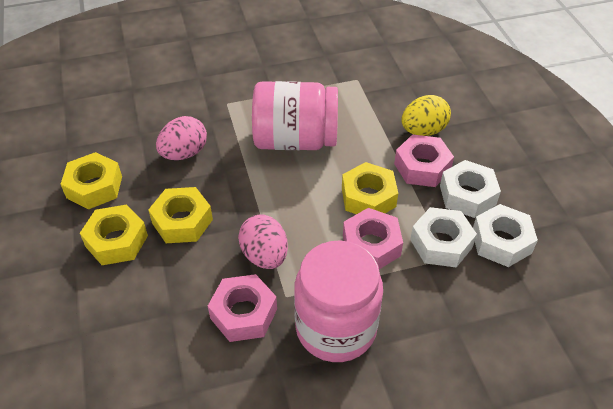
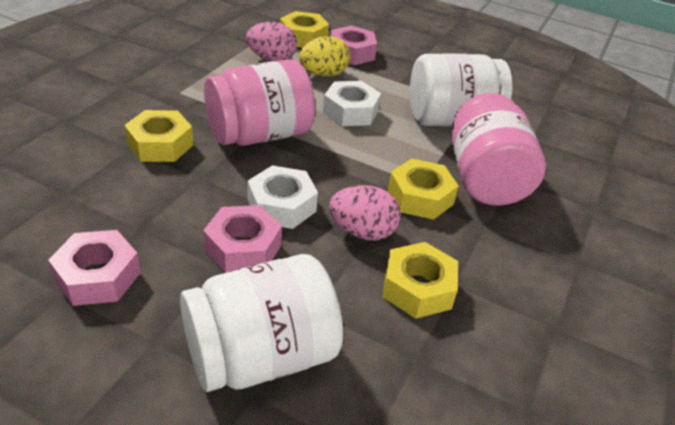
white jar: 0 -> 2
white nut: 3 -> 2

